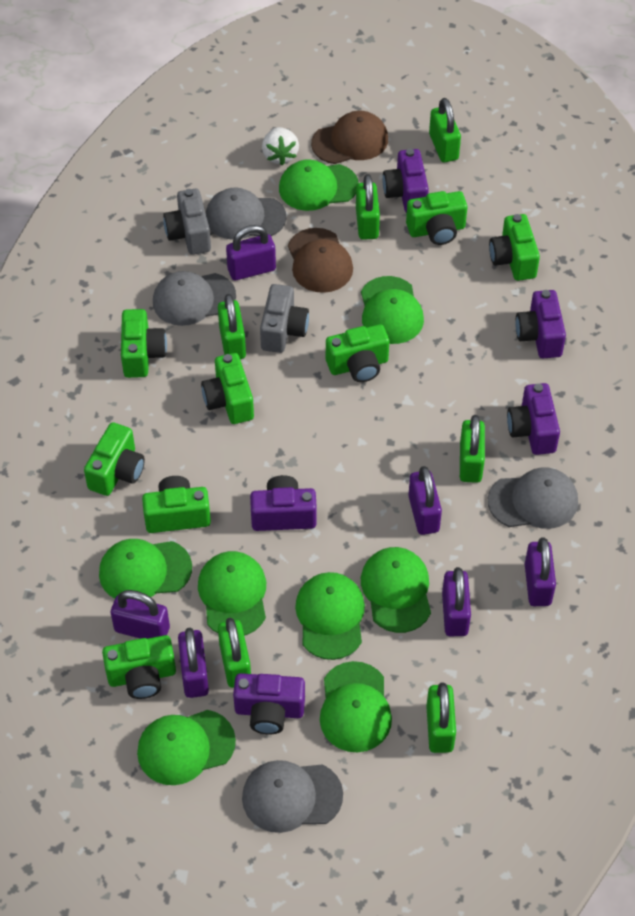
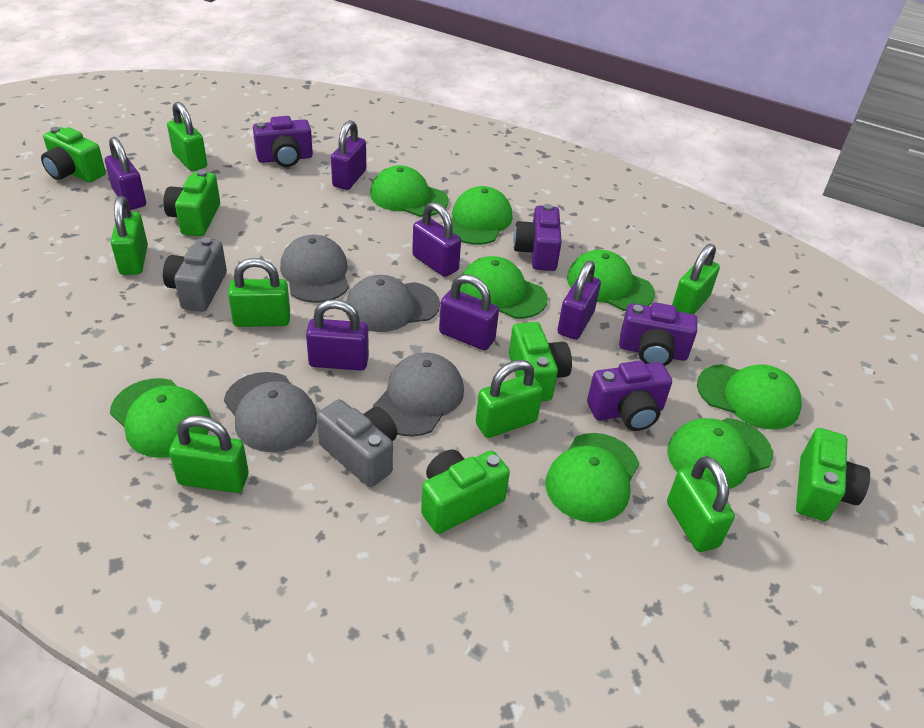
brown cap: 2 -> 0
green camera: 8 -> 5
green padlock: 6 -> 7
purple camera: 5 -> 4
white strawberry: 1 -> 0

